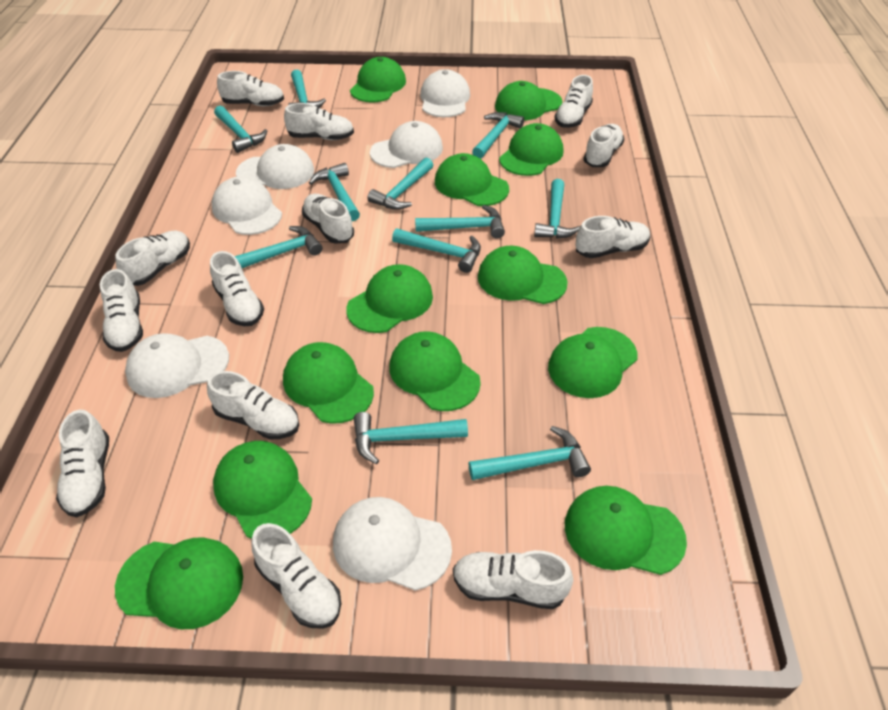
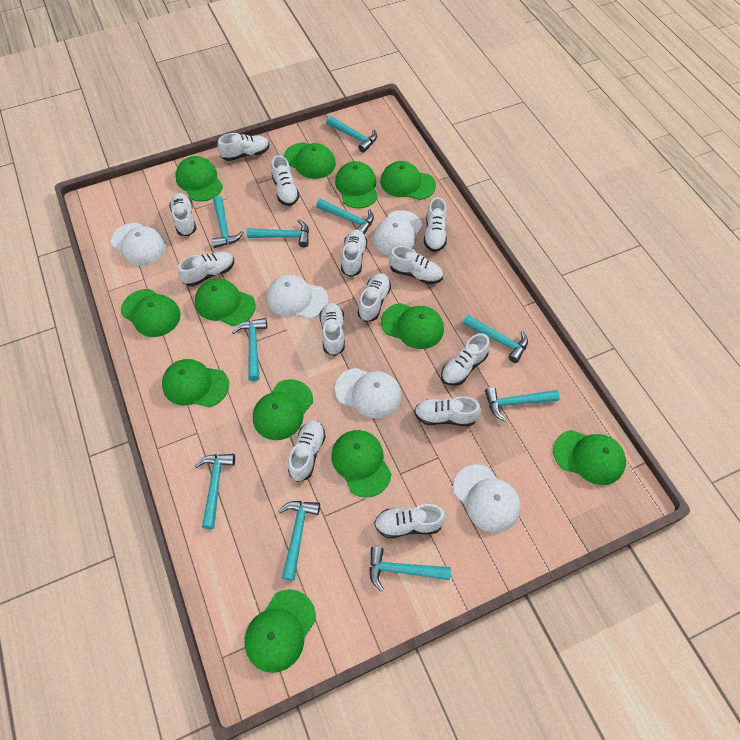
turquoise hammer: 11 -> 10
white cap: 6 -> 5

